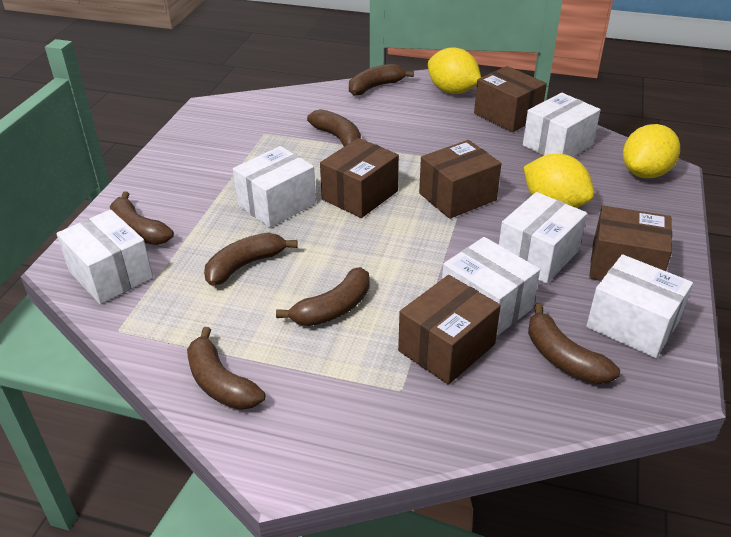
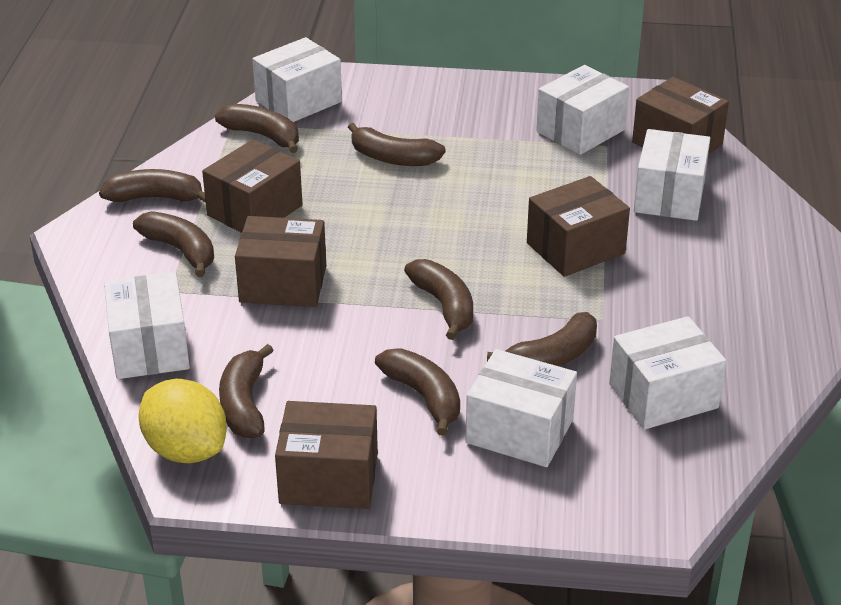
brown banana: 7 -> 8
yellow lemon: 3 -> 1

